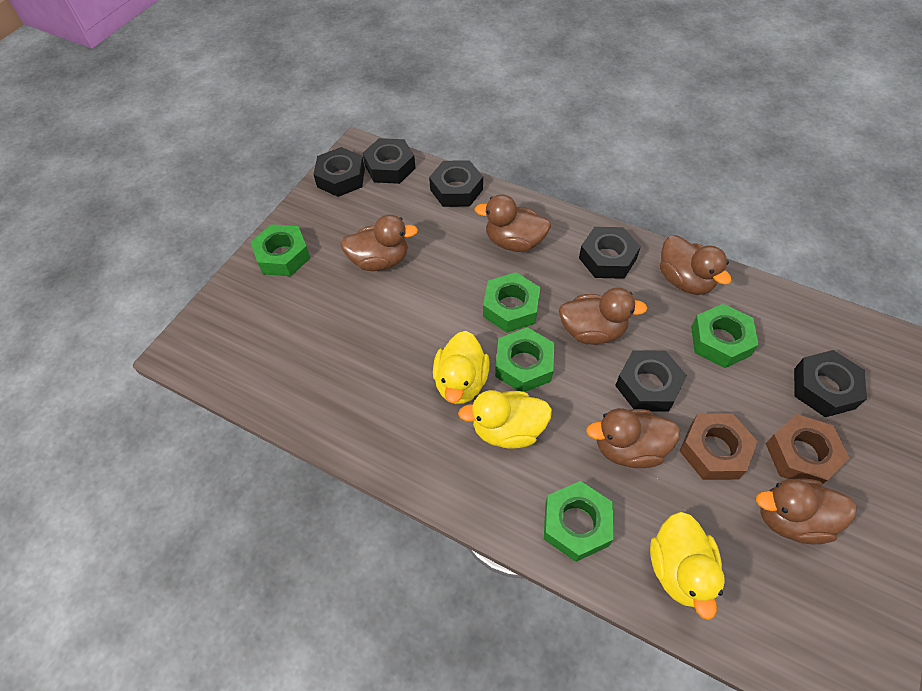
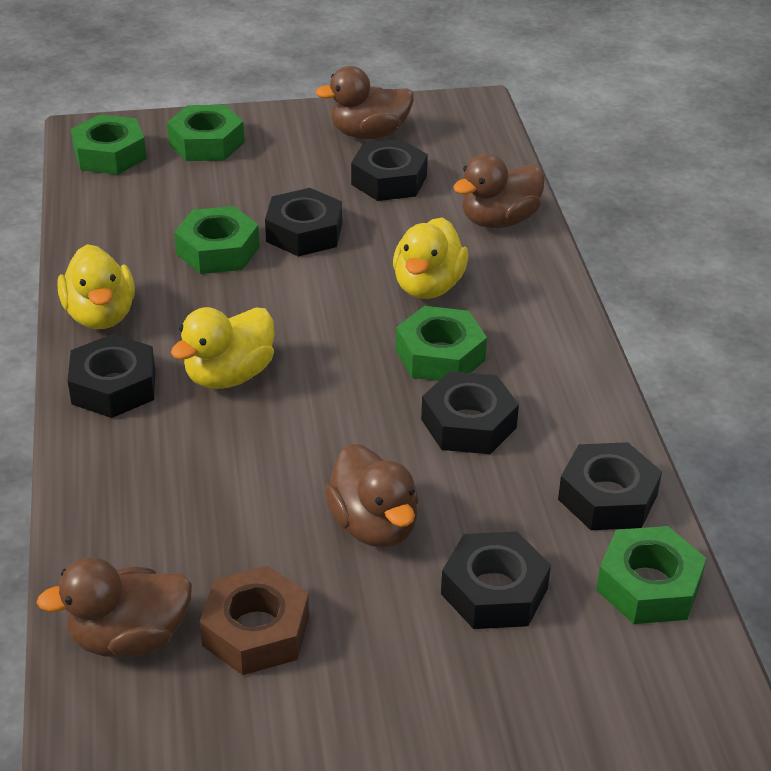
brown duck: 6 -> 4
brown nut: 2 -> 1

